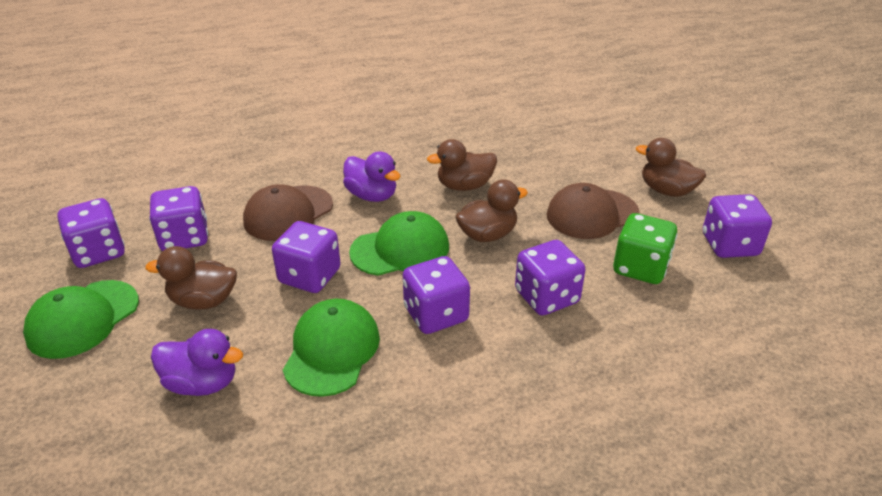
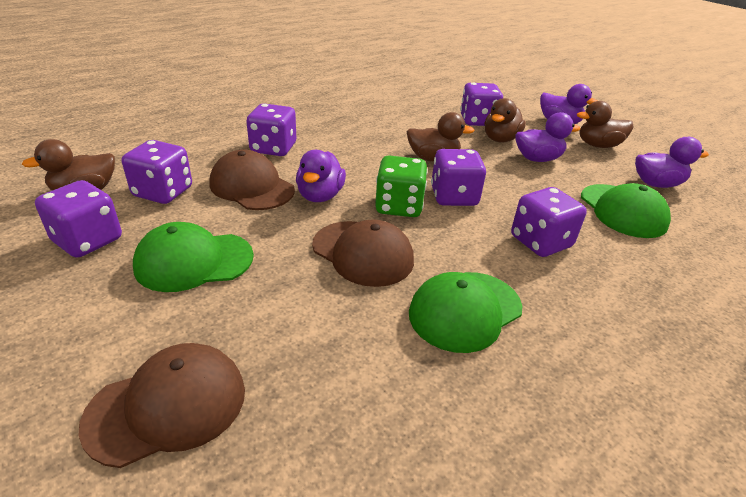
brown cap: 2 -> 3
purple duck: 2 -> 4

